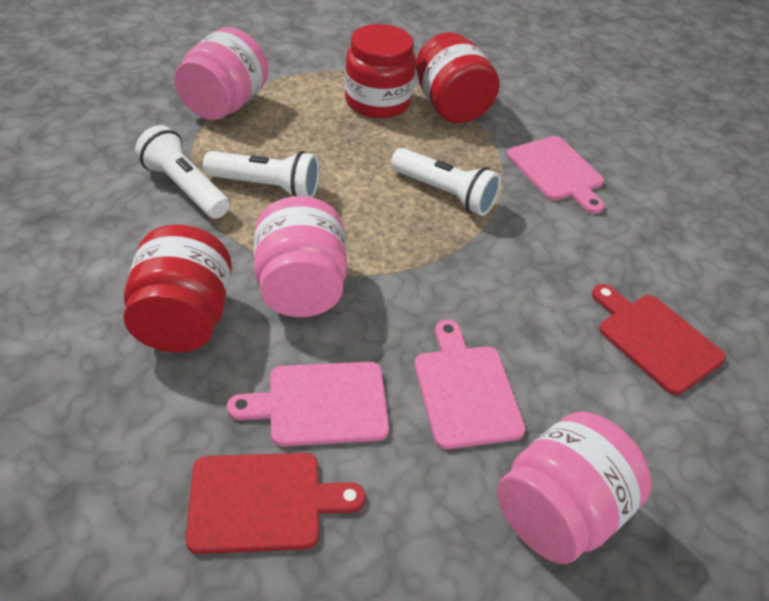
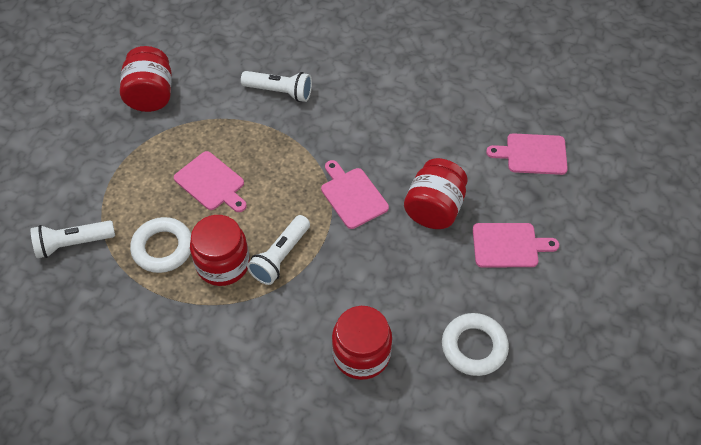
pink cutting board: 3 -> 4
pink jar: 3 -> 0
red cutting board: 2 -> 0
red jar: 3 -> 4
white ring: 0 -> 2

